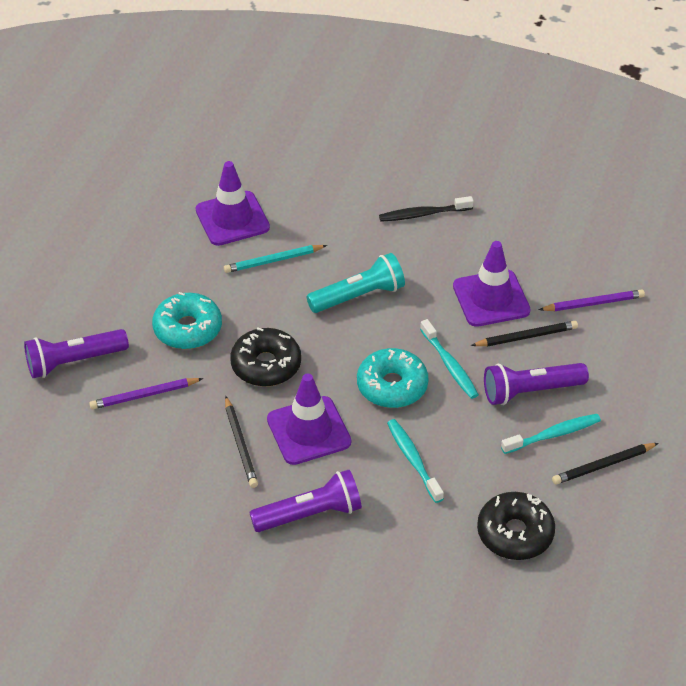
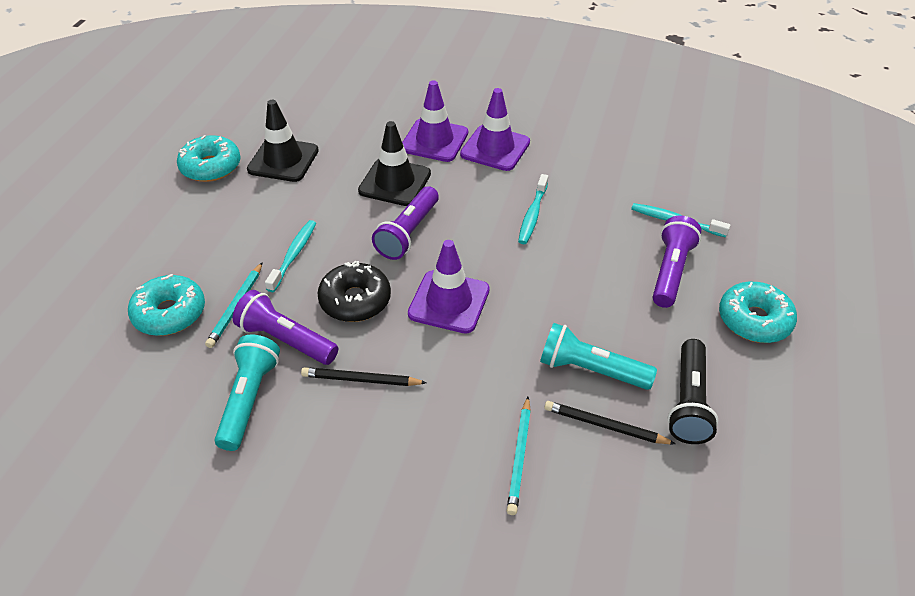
black donut: 2 -> 1
black flashlight: 0 -> 1
black pencil: 3 -> 2
black toothbrush: 1 -> 0
black traffic cone: 0 -> 2
purple pencil: 2 -> 0
turquoise donut: 2 -> 3
turquoise flashlight: 1 -> 2
turquoise pencil: 1 -> 2

